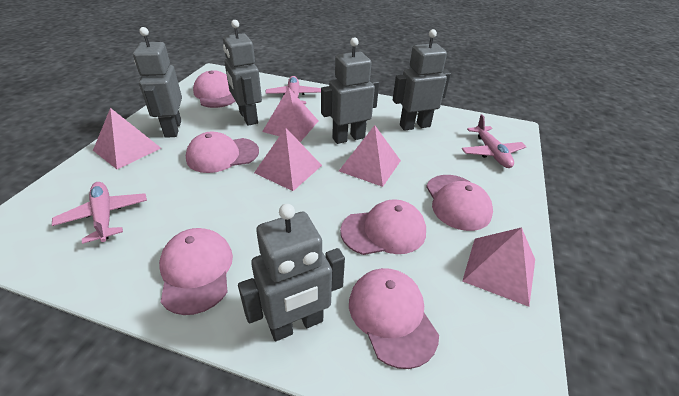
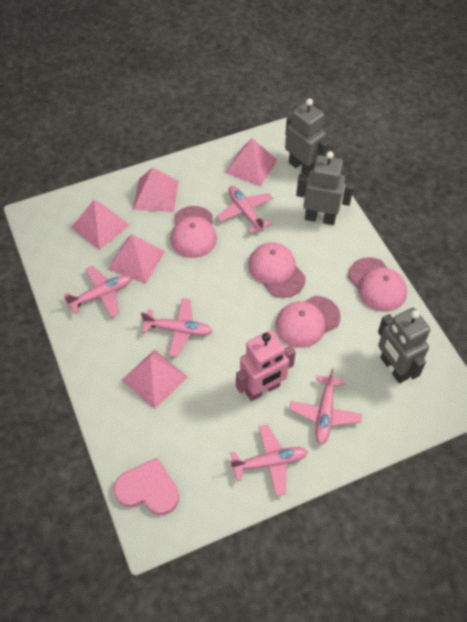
grey robot: 5 -> 3
pink cap: 6 -> 4
pink heart: 0 -> 1
pink plane: 3 -> 5
pink robot: 0 -> 1

